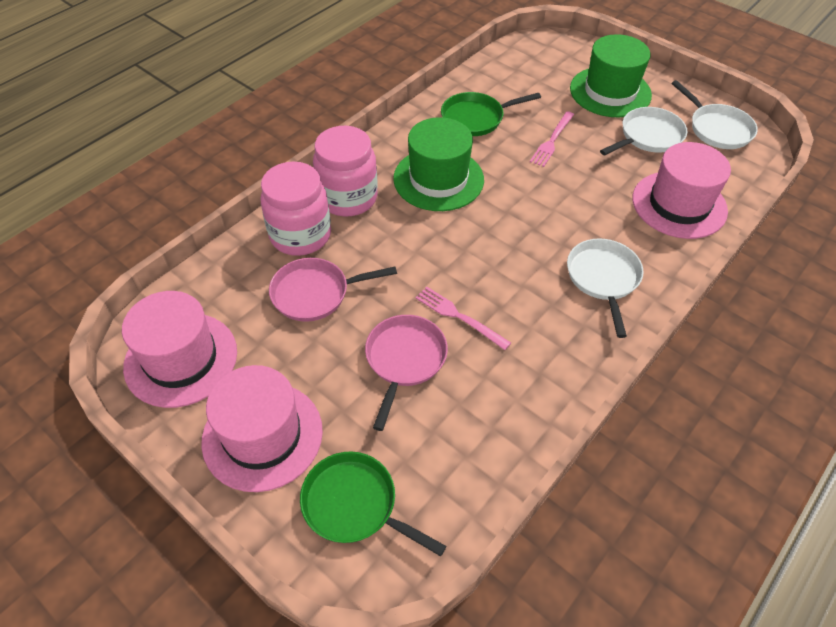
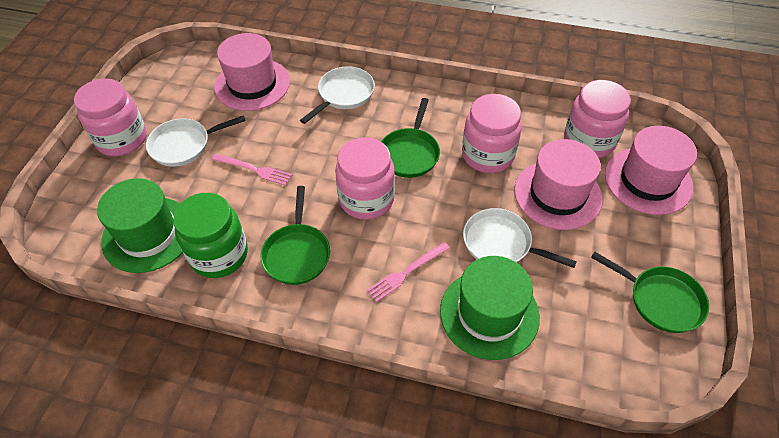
green jar: 0 -> 1
green pan: 2 -> 3
pink jar: 2 -> 4
pink pan: 2 -> 0

